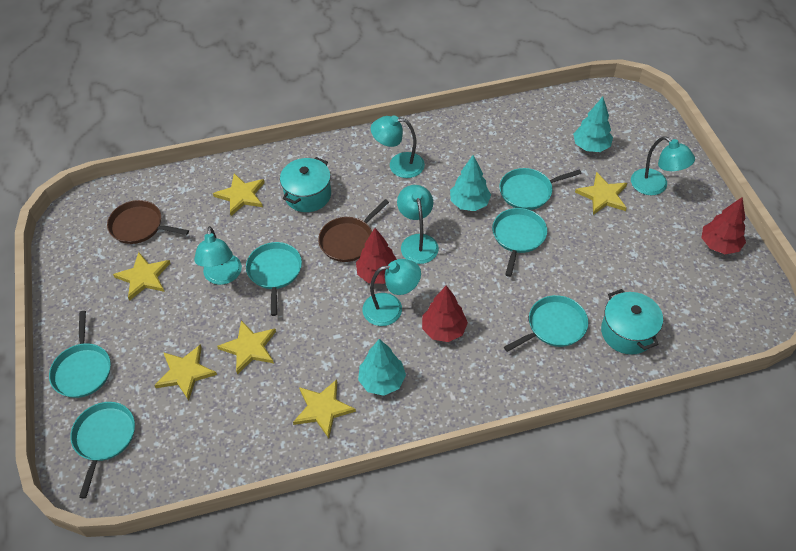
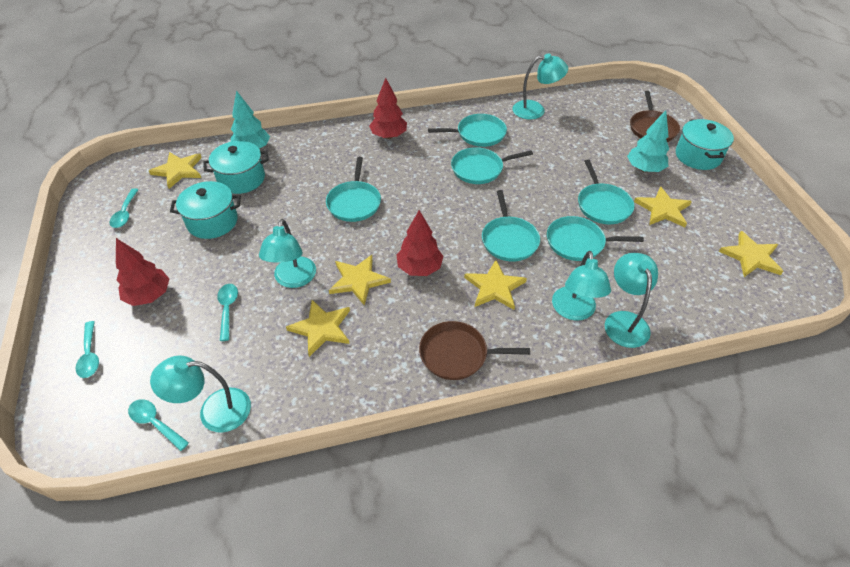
turquoise pot: 2 -> 3
turquoise spoon: 0 -> 4
turquoise tree: 3 -> 2

